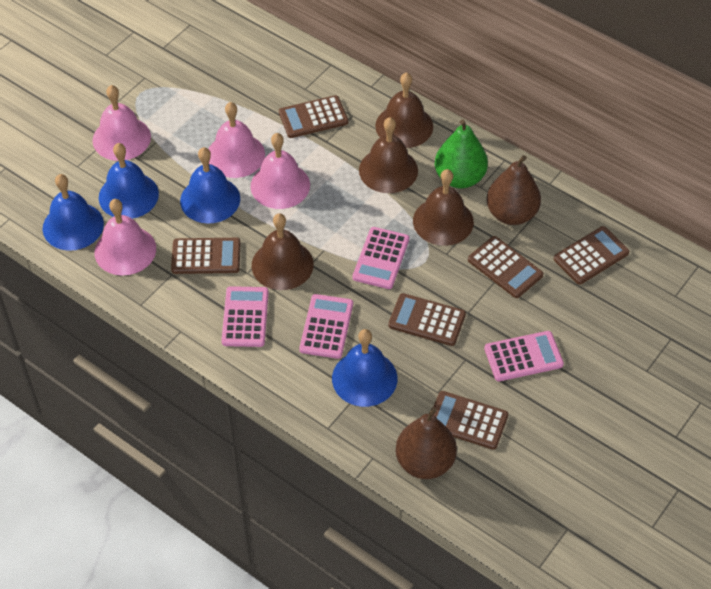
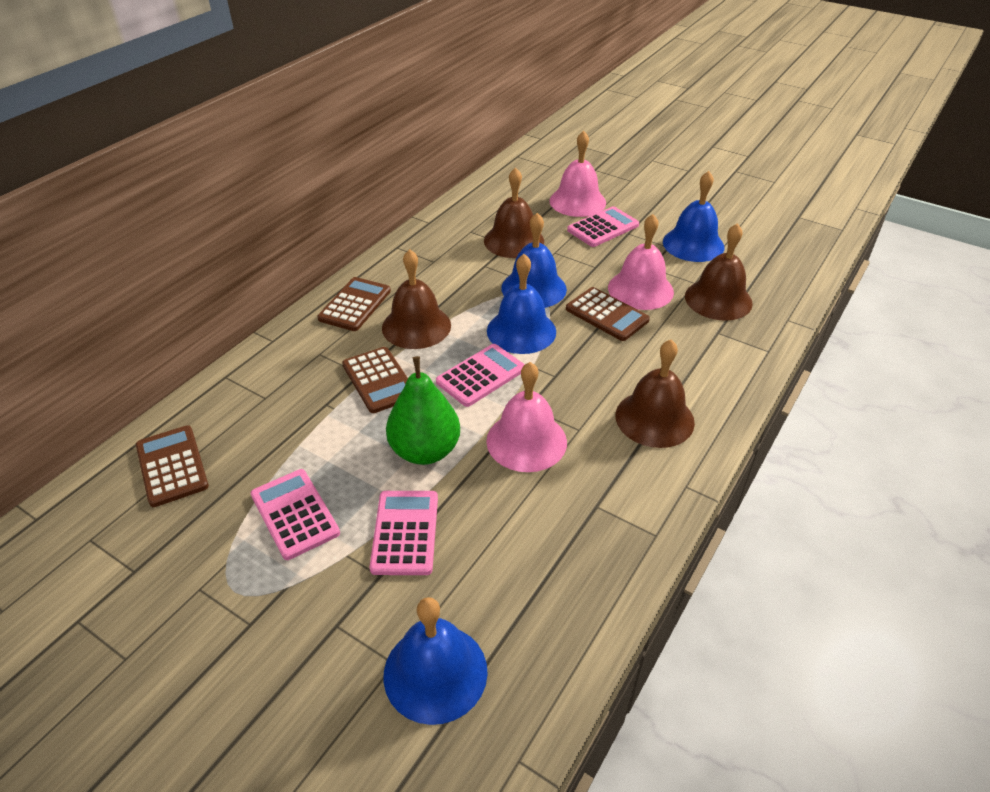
brown calculator: 6 -> 4
brown pear: 2 -> 0
pink bell: 4 -> 3

